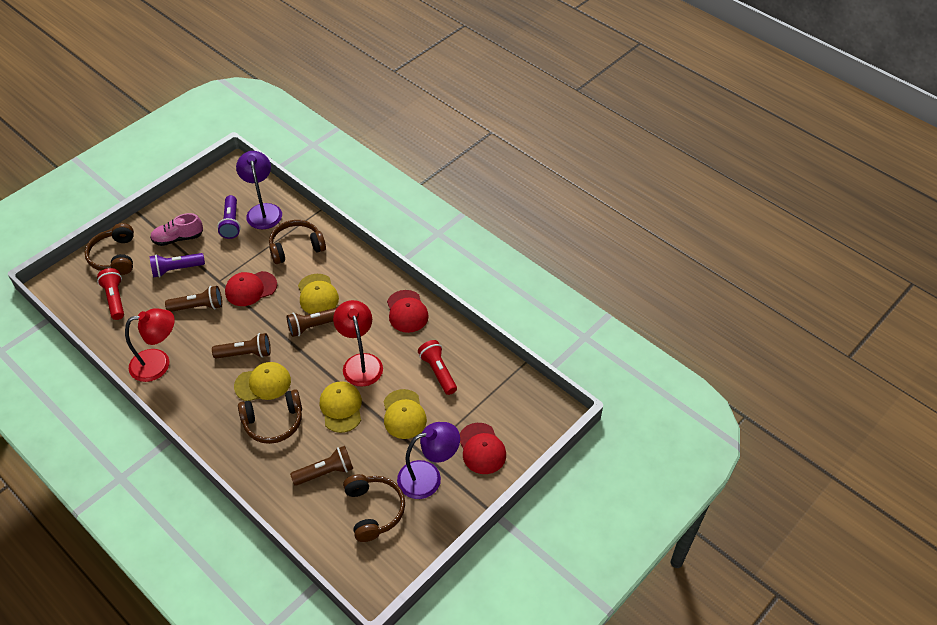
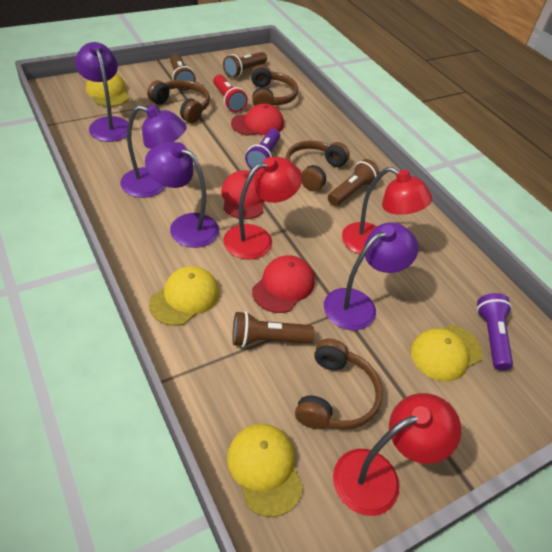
pink shoe: 1 -> 0
purple lamp: 2 -> 4
red flashlight: 2 -> 1
red lamp: 2 -> 3

